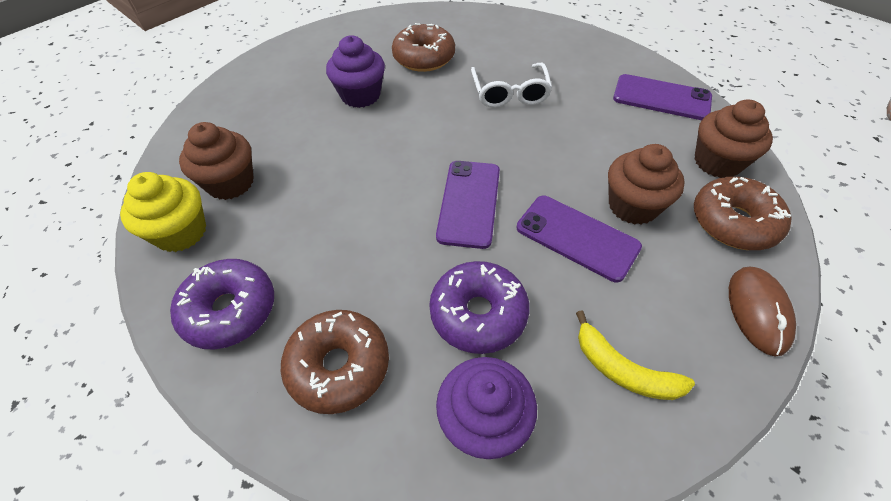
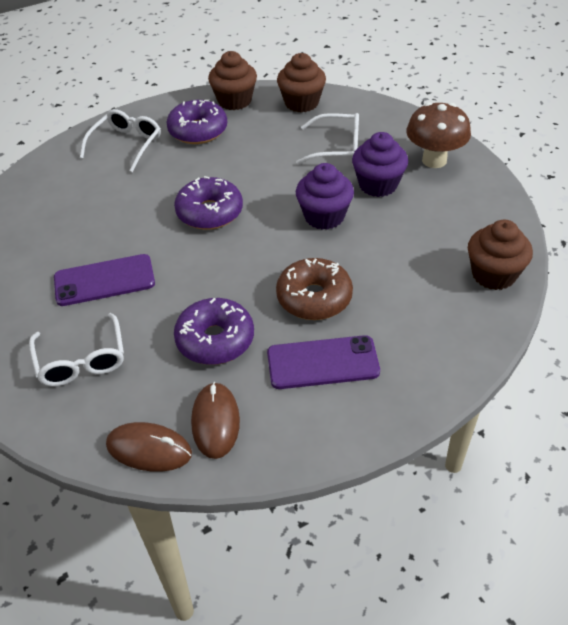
brown donut: 3 -> 1
brown mouse: 1 -> 2
brown mushroom: 0 -> 1
purple donut: 2 -> 3
purple phone: 3 -> 2
white glasses: 1 -> 3
yellow banana: 1 -> 0
yellow cupcake: 1 -> 0

